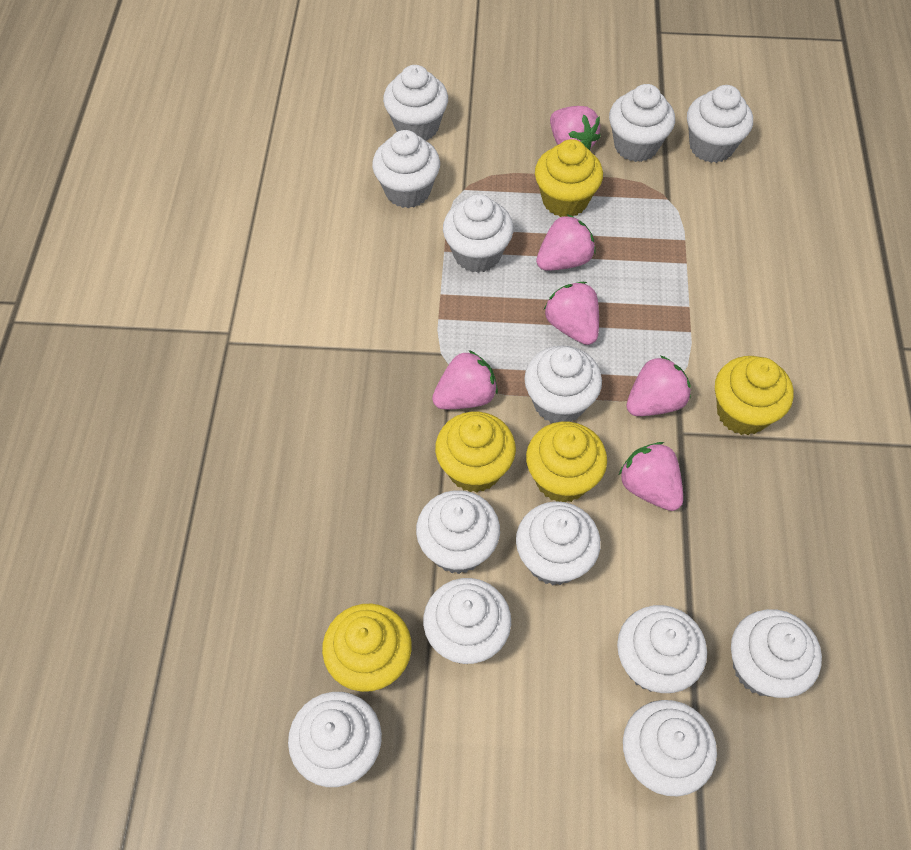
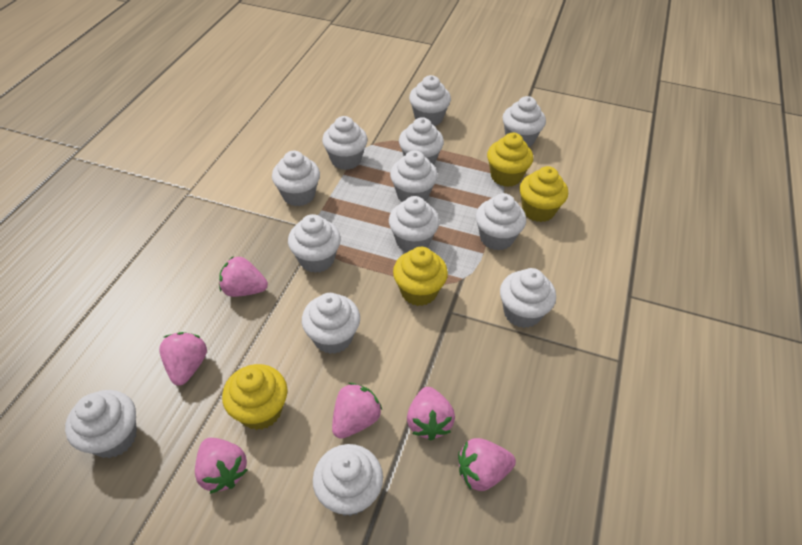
yellow cupcake: 5 -> 4

